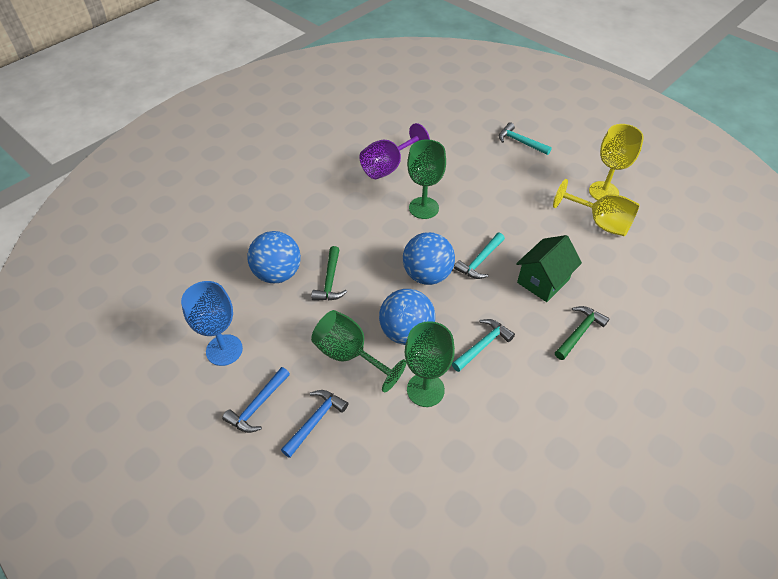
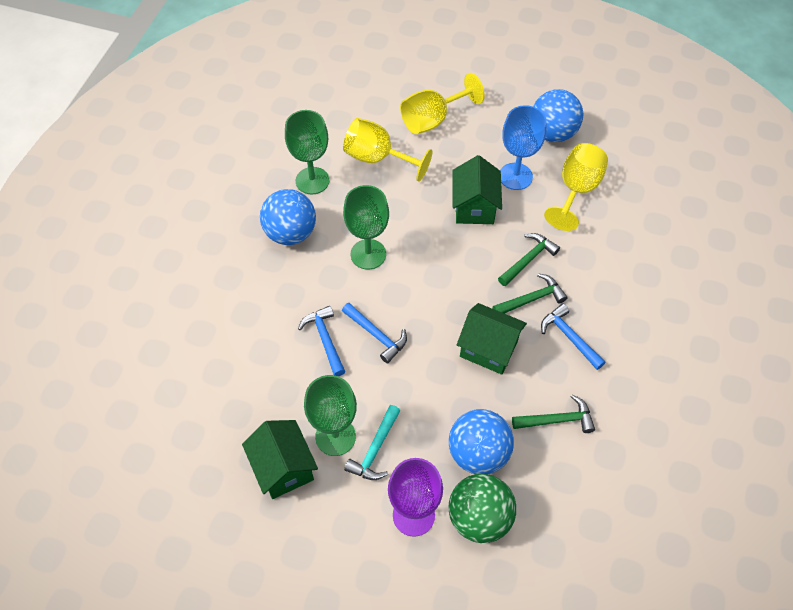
blue hammer: 2 -> 3
green ball: 0 -> 1
green hammer: 2 -> 3
green house: 1 -> 3
turquoise hammer: 3 -> 1
yellow goblet: 2 -> 3

